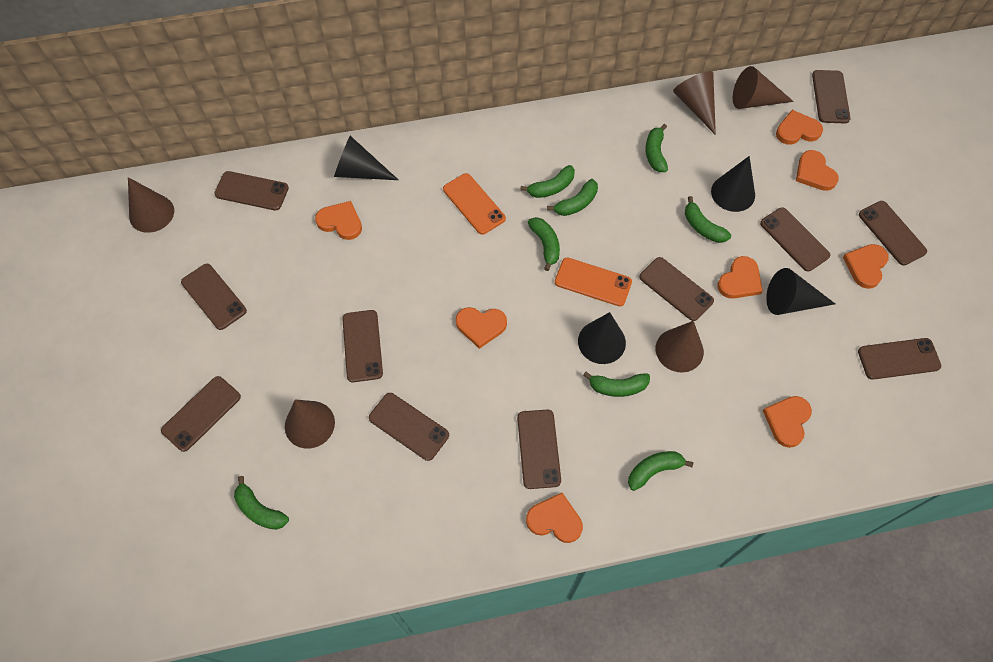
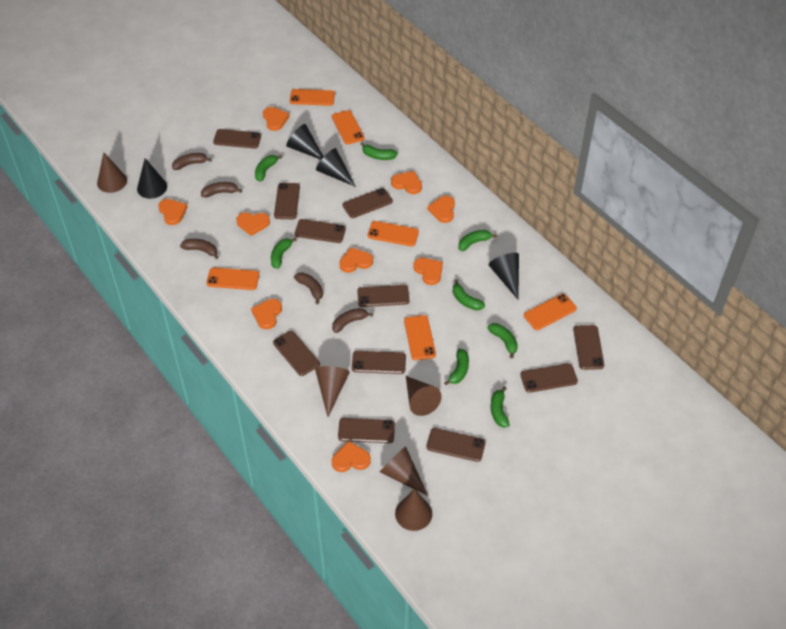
brown banana: 0 -> 5
orange heart: 8 -> 9
orange phone: 2 -> 6

